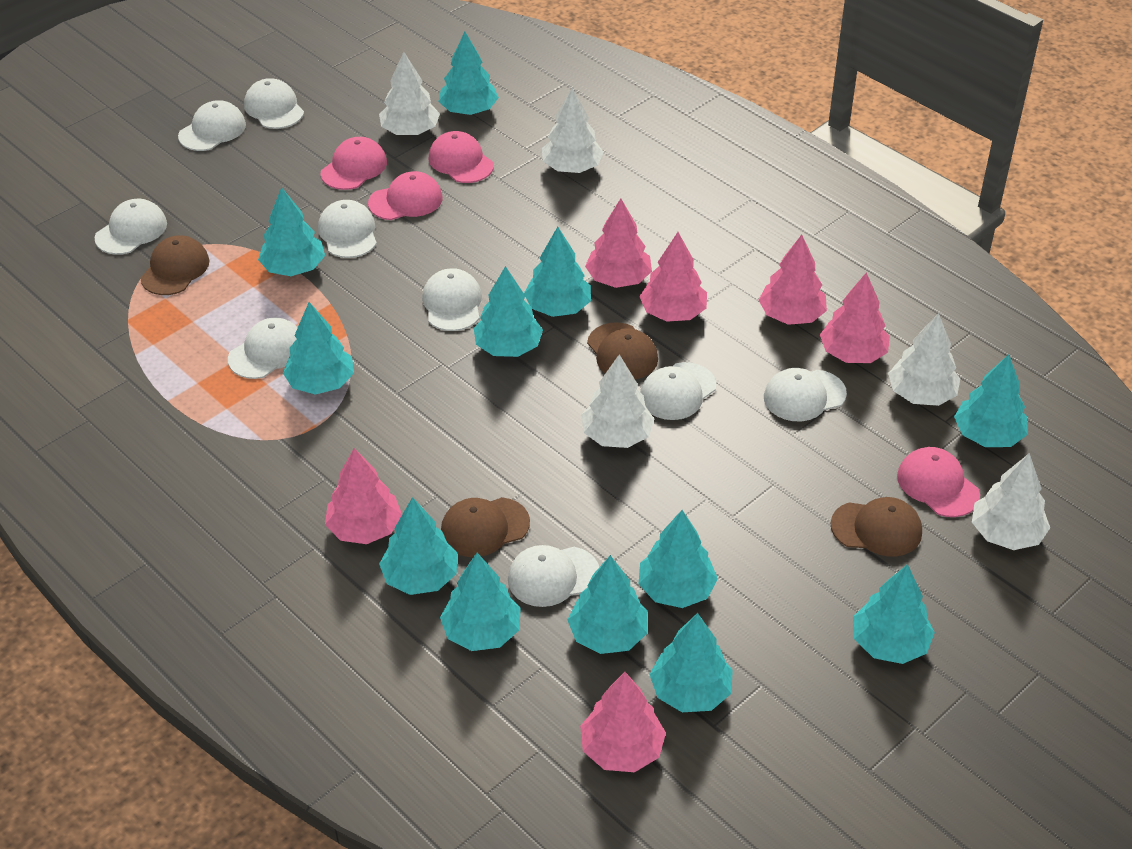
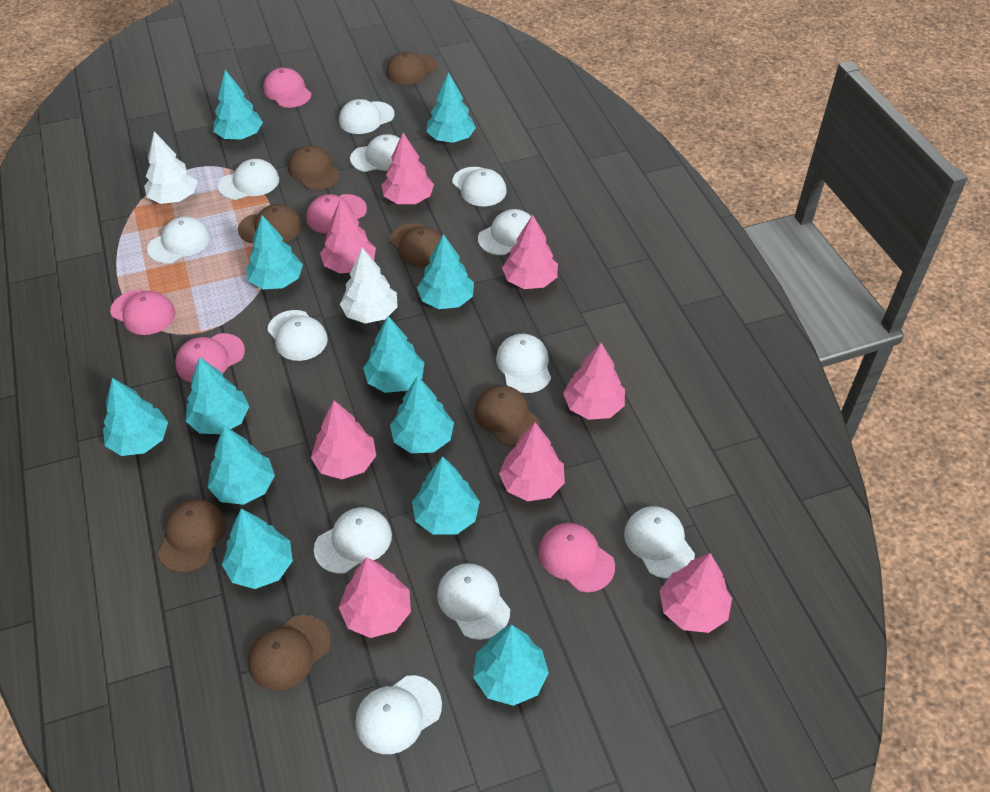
brown cap: 4 -> 7
pink cap: 4 -> 5
pink tree: 6 -> 8
white cap: 9 -> 12
white tree: 5 -> 2

